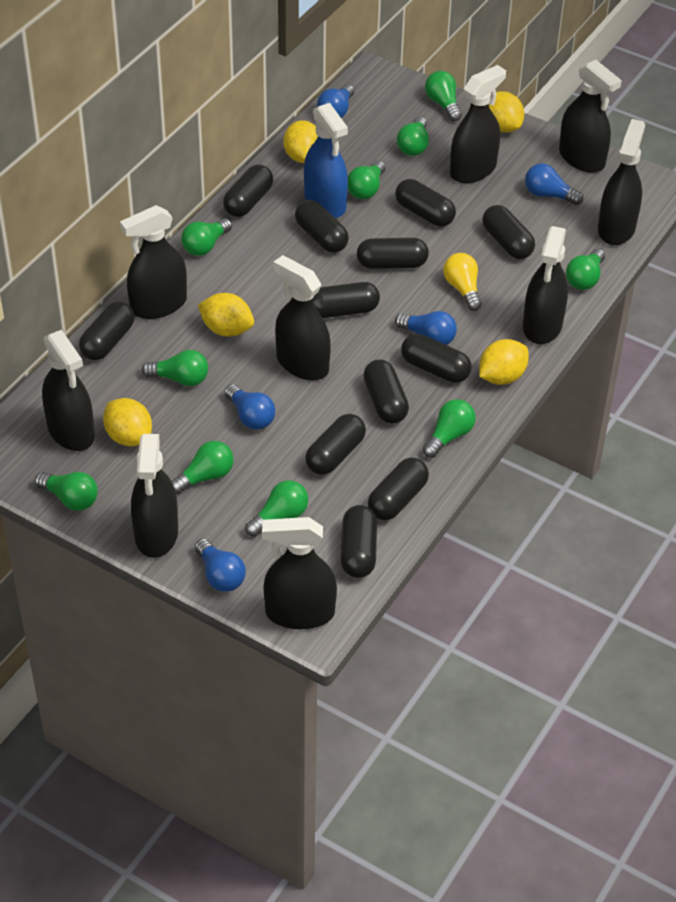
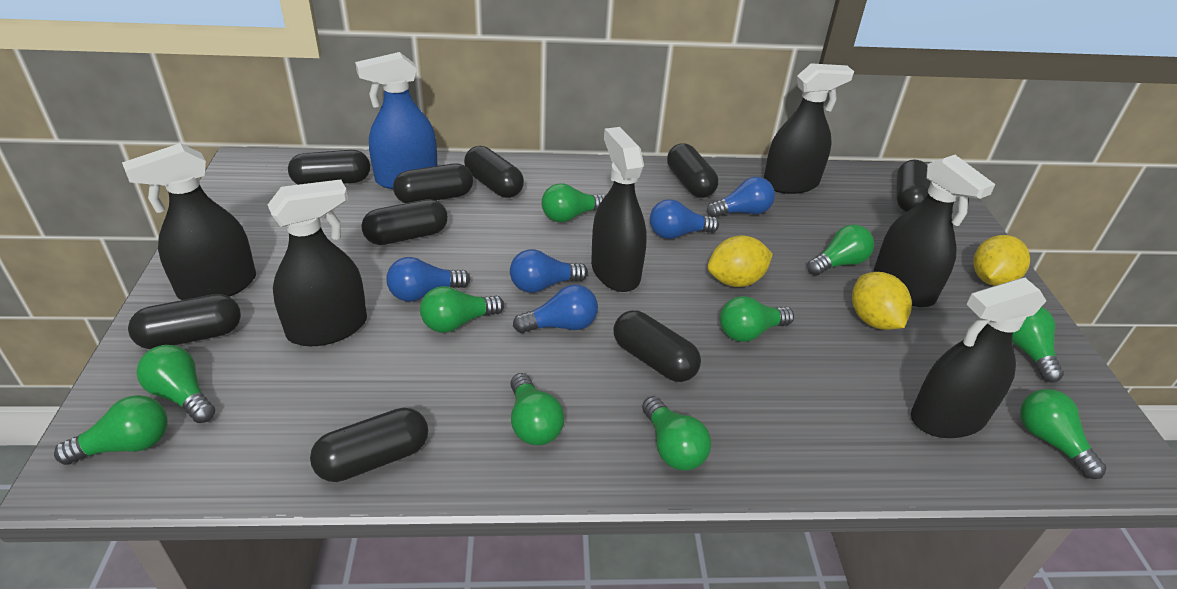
black capsule: 12 -> 9
black spray bottle: 9 -> 6
yellow lemon: 5 -> 3
yellow light bulb: 1 -> 0

